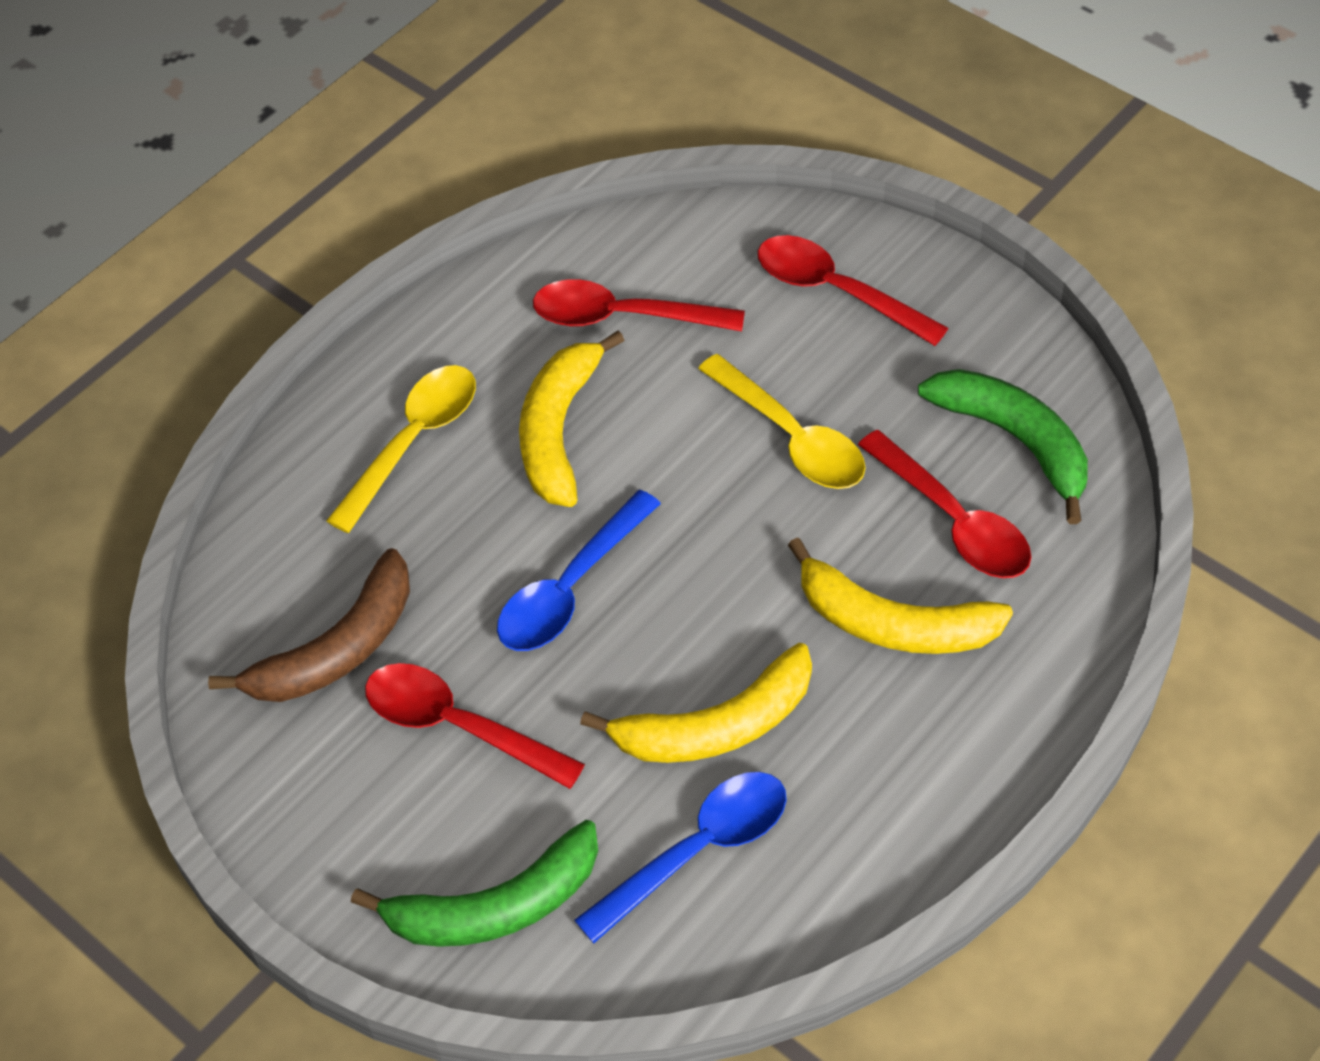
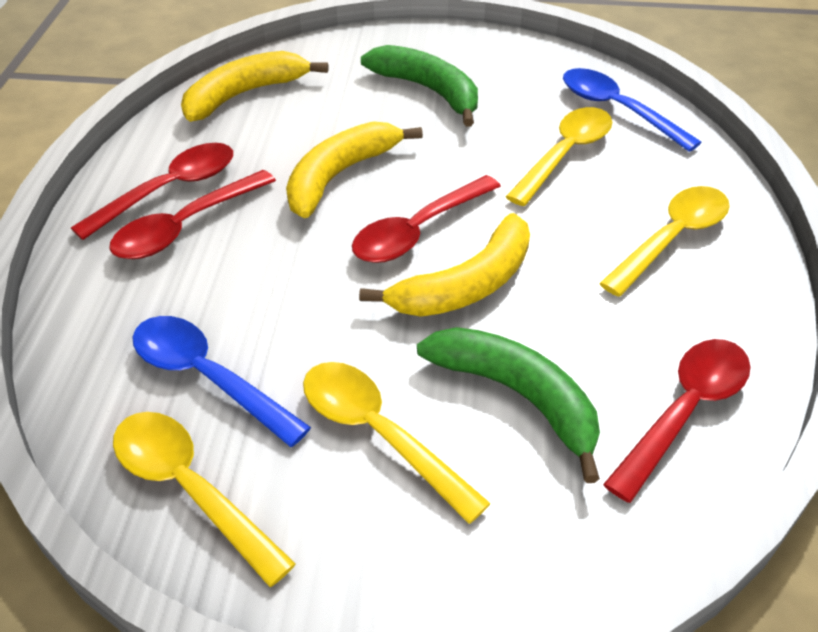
brown banana: 1 -> 0
yellow spoon: 2 -> 4

